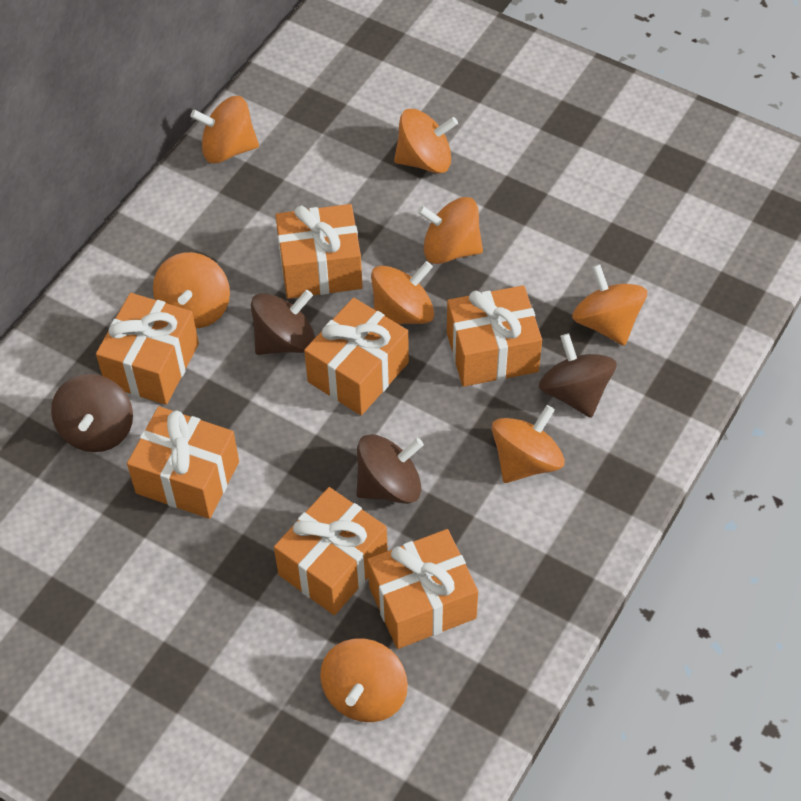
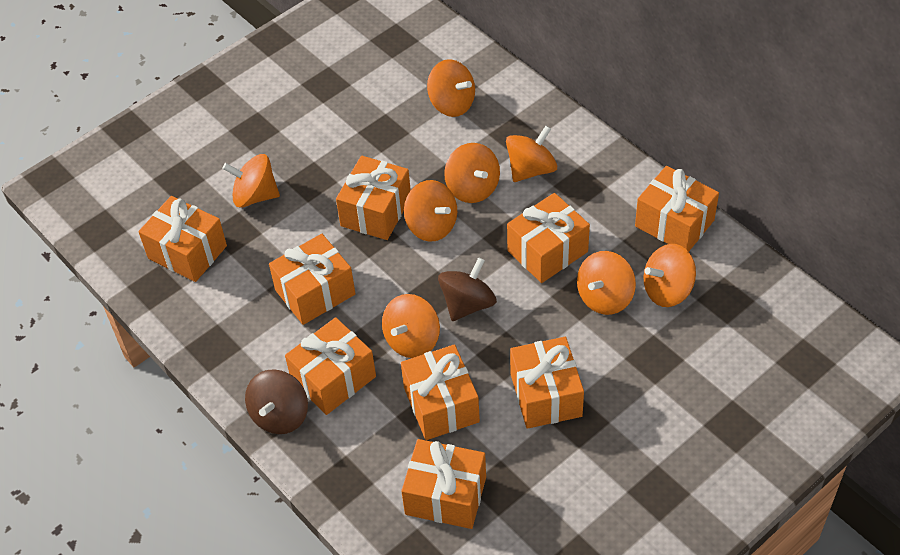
brown spinning top: 4 -> 2
orange gift: 7 -> 9

